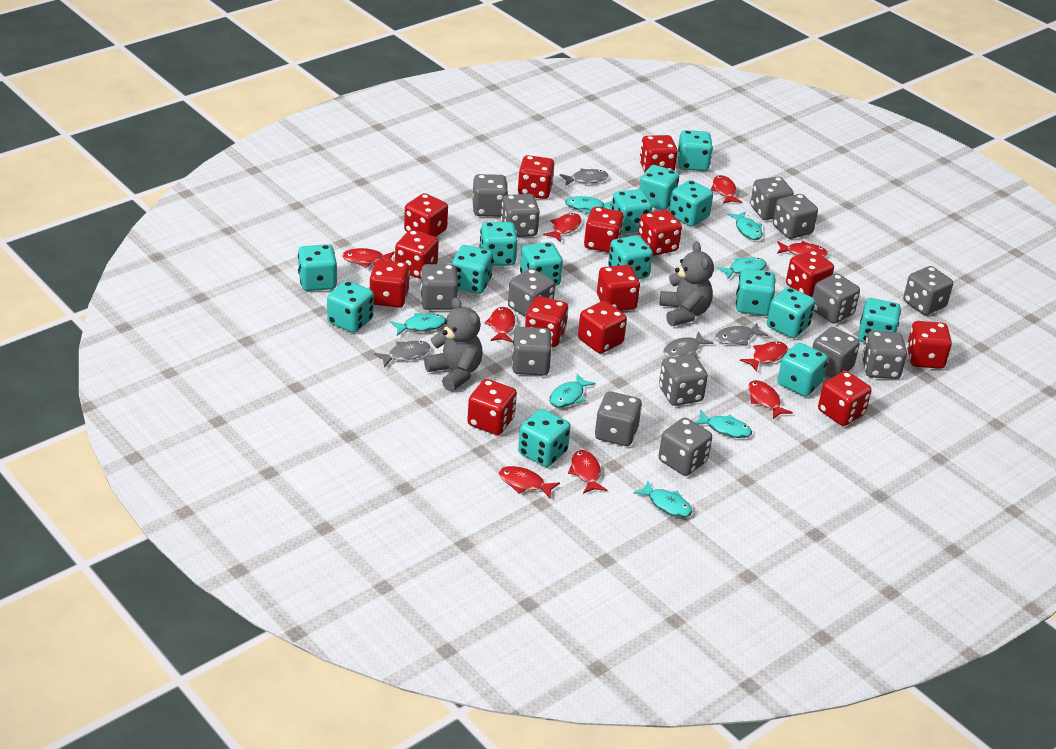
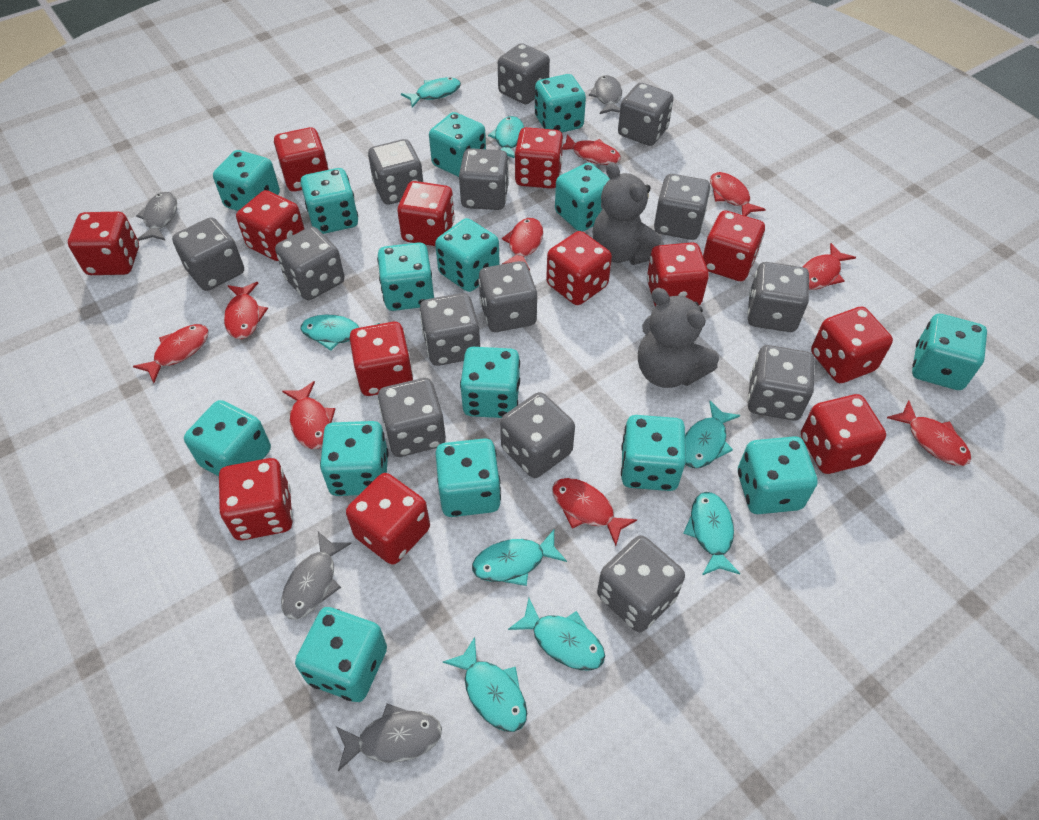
red dice: 14 -> 13
turquoise fish: 7 -> 8

